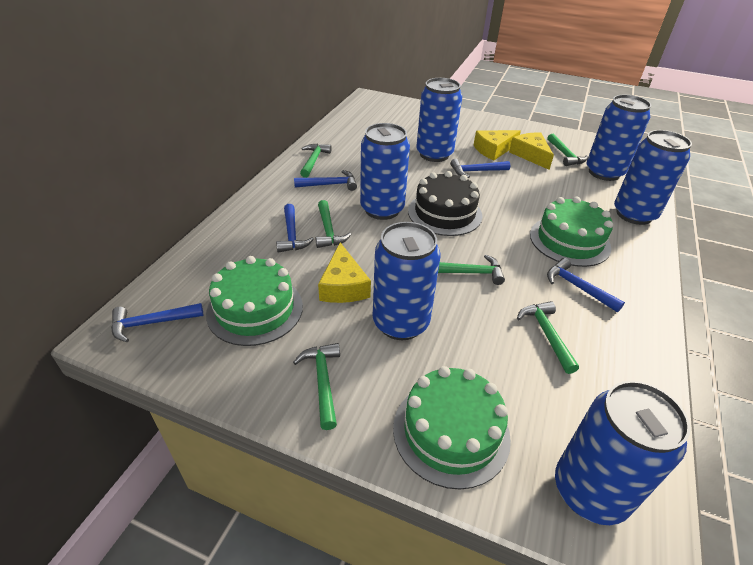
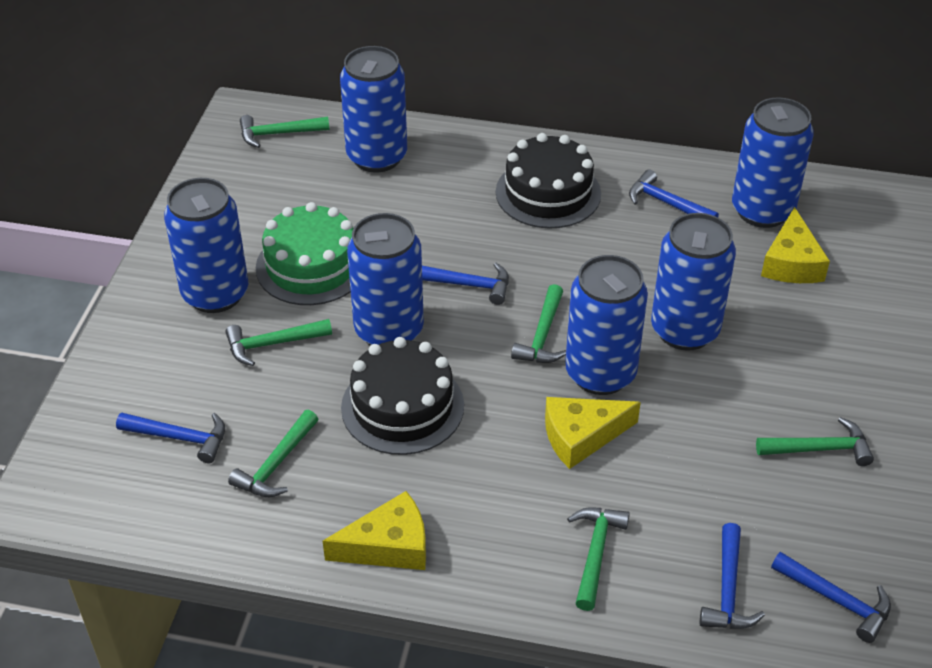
black cake: 1 -> 2
green cake: 3 -> 1

